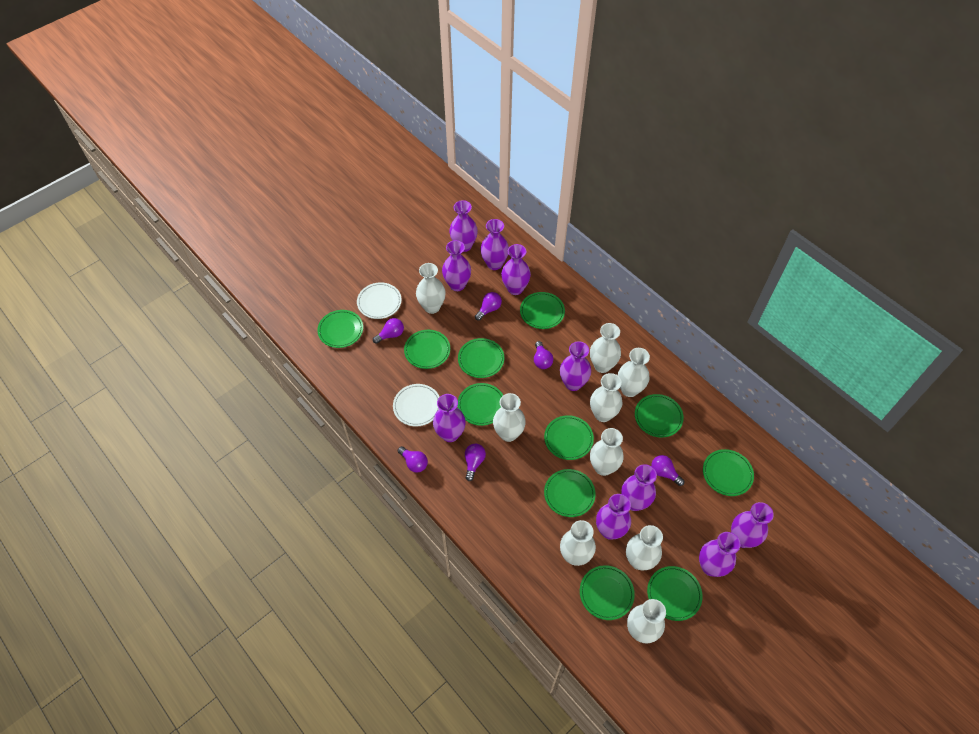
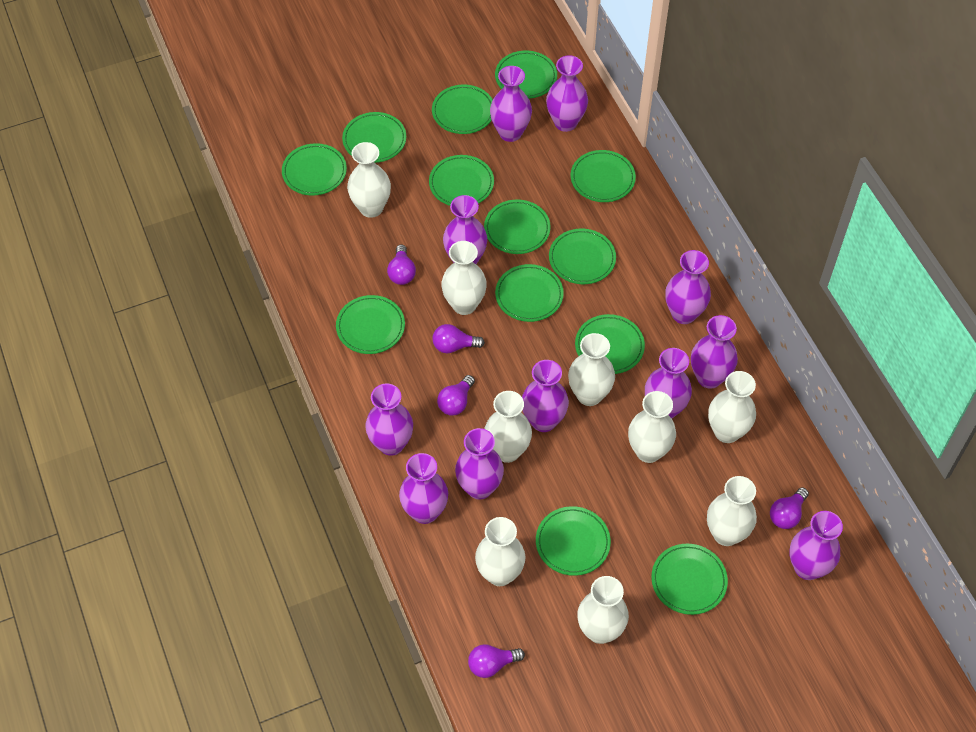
green plate: 11 -> 13
purple light bulb: 6 -> 5
purple vase: 10 -> 11
white plate: 2 -> 0

